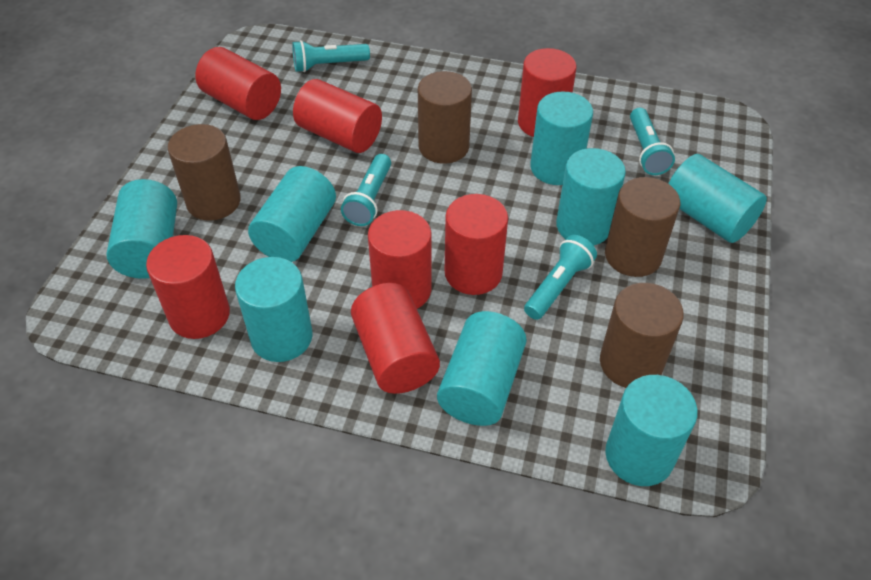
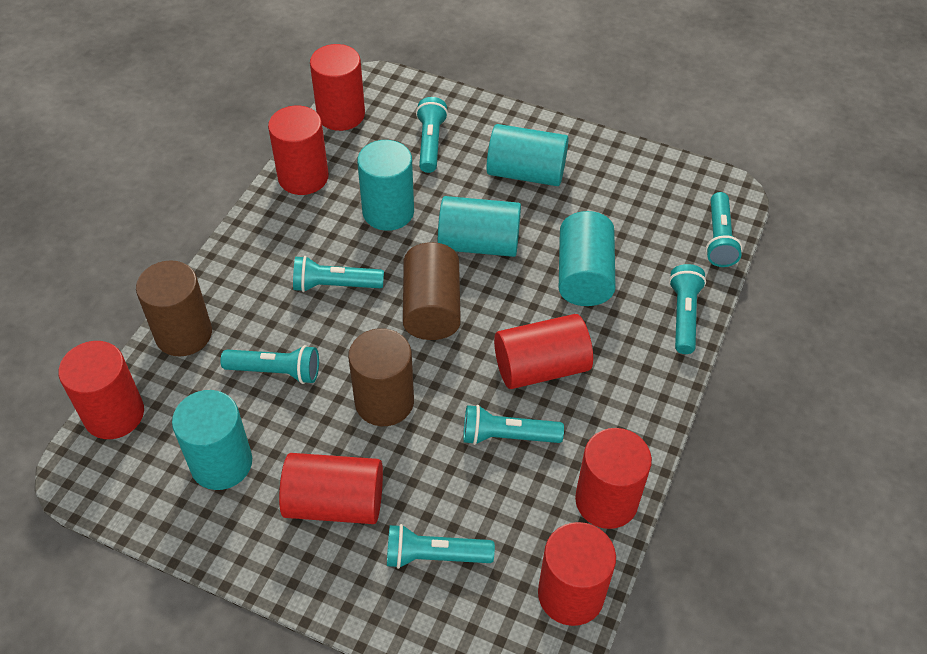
brown cylinder: 4 -> 3
turquoise cylinder: 8 -> 5
turquoise flashlight: 4 -> 7

